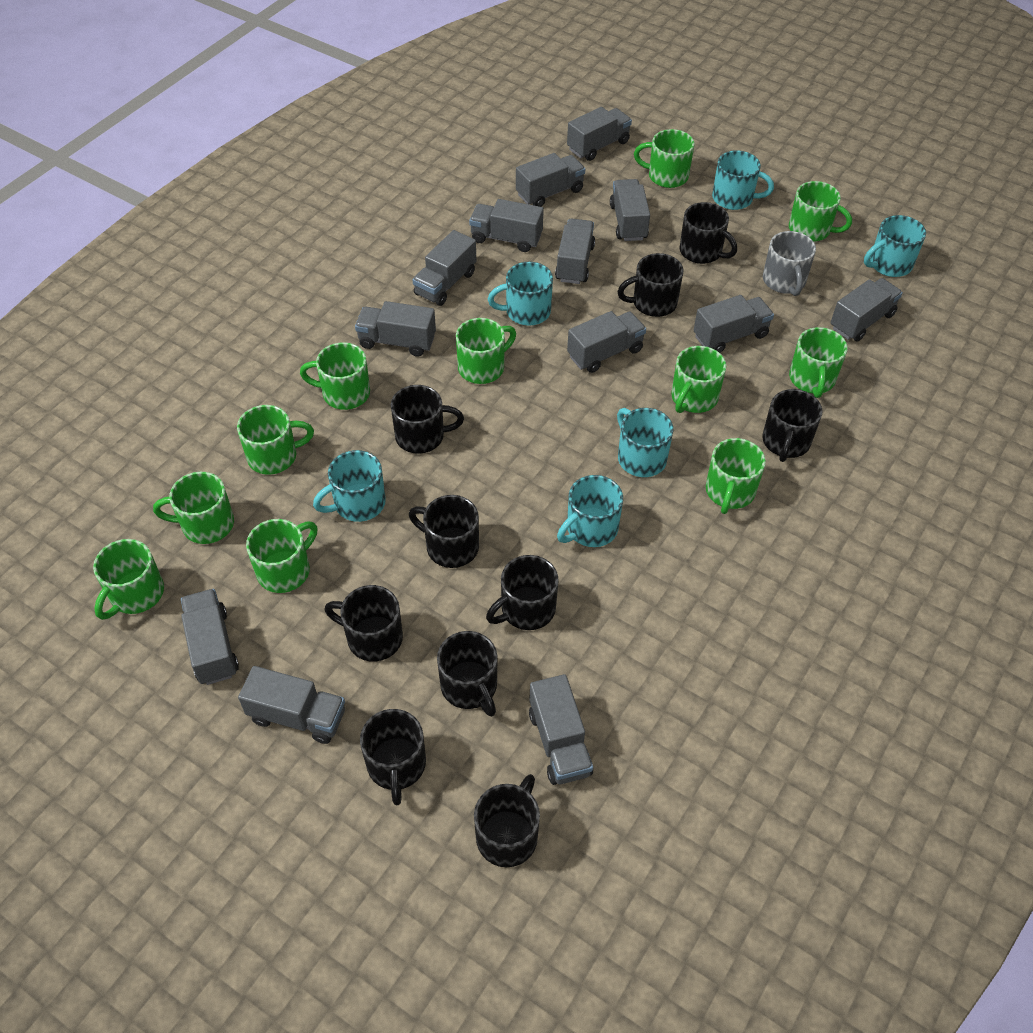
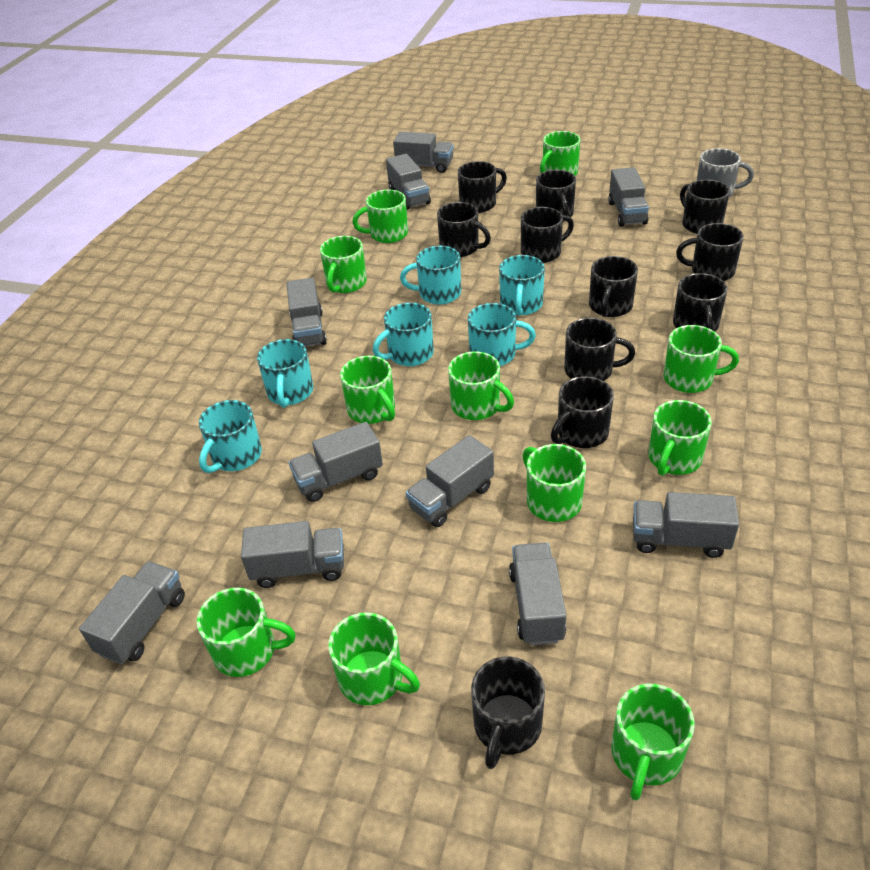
black mug: 10 -> 11
grey truck: 13 -> 10

